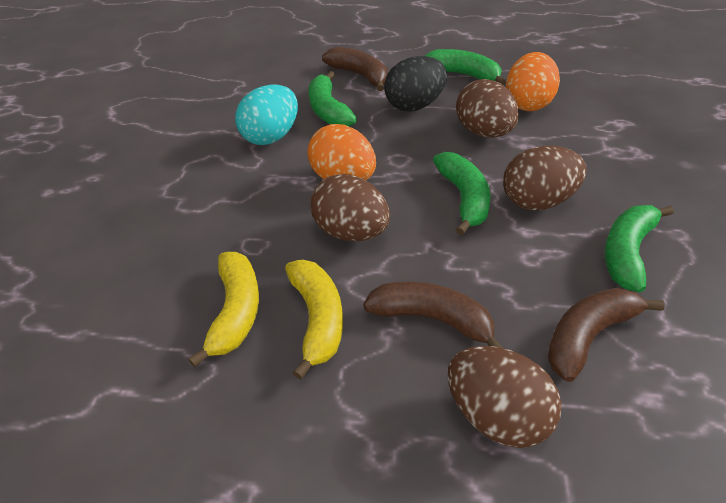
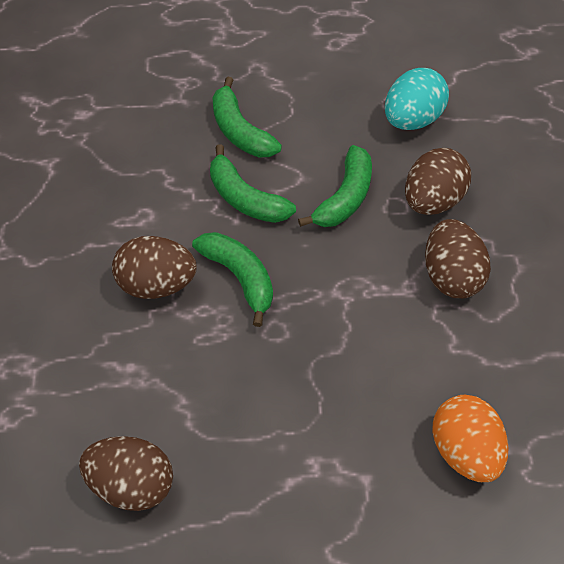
black egg: 1 -> 0
brown banana: 3 -> 0
orange egg: 2 -> 1
yellow banana: 2 -> 0

